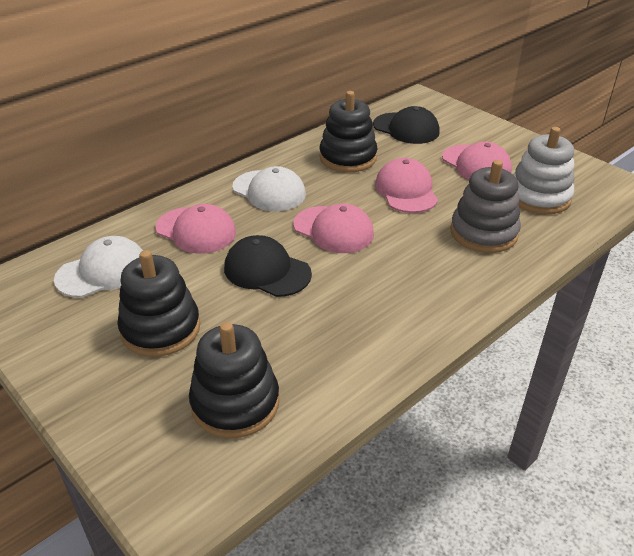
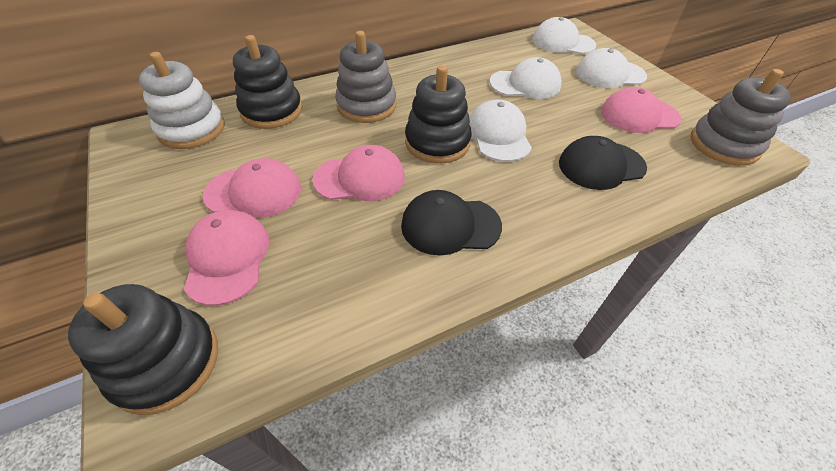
grey stacking toy: 1 -> 2
white cap: 2 -> 4

